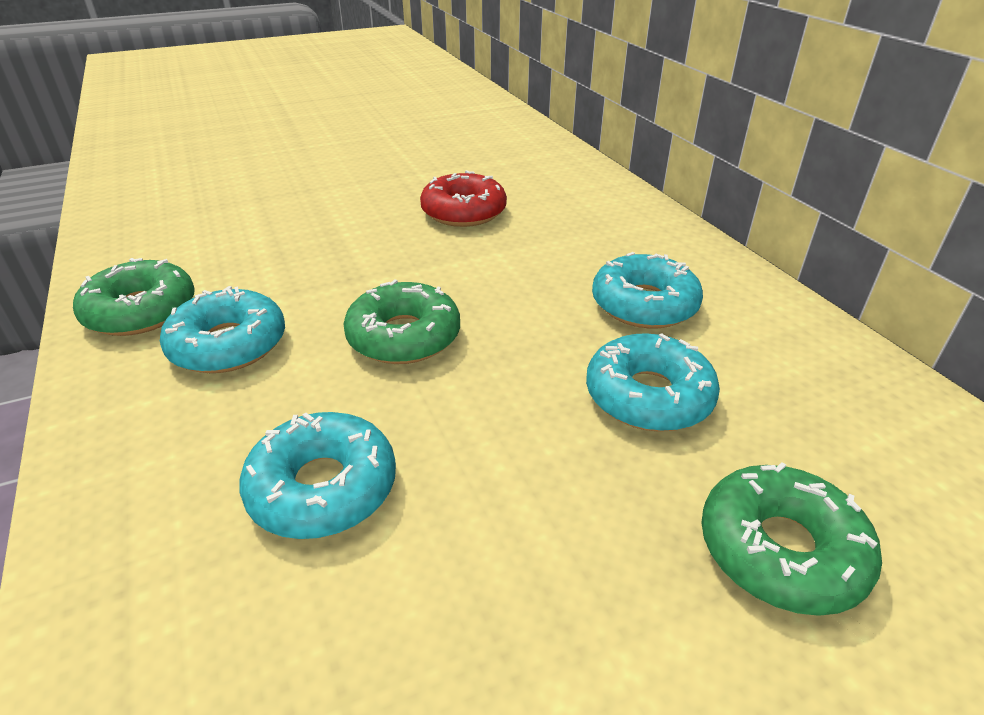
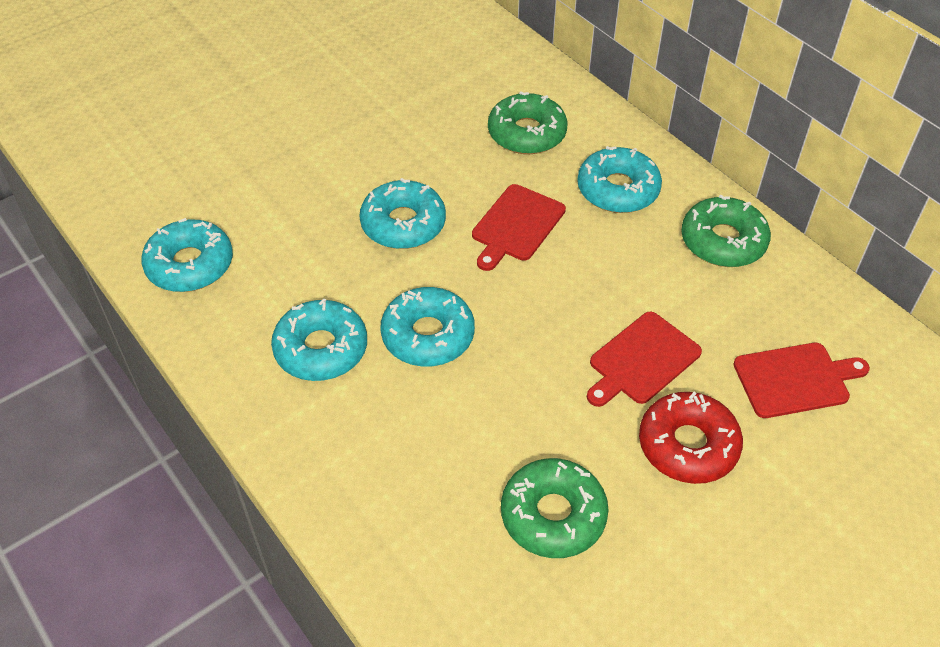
red cutting board: 0 -> 3
turquoise donut: 4 -> 5

